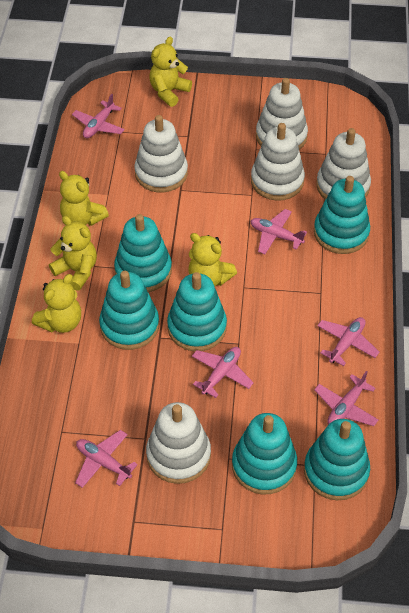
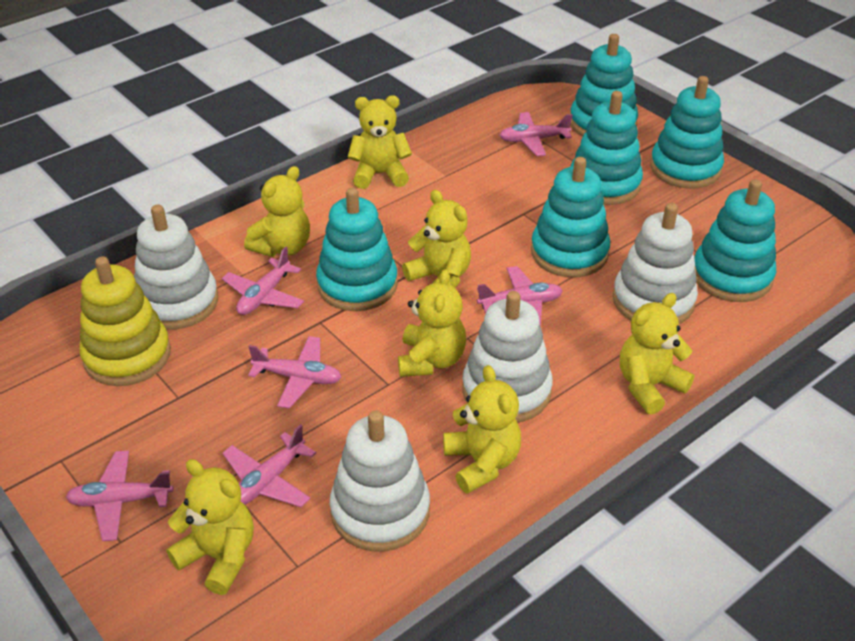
white stacking toy: 5 -> 4
yellow stacking toy: 0 -> 1
yellow teddy bear: 5 -> 7

